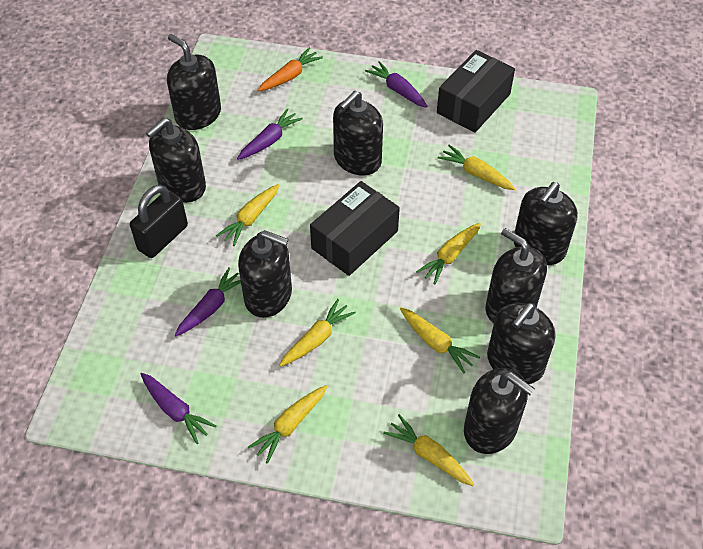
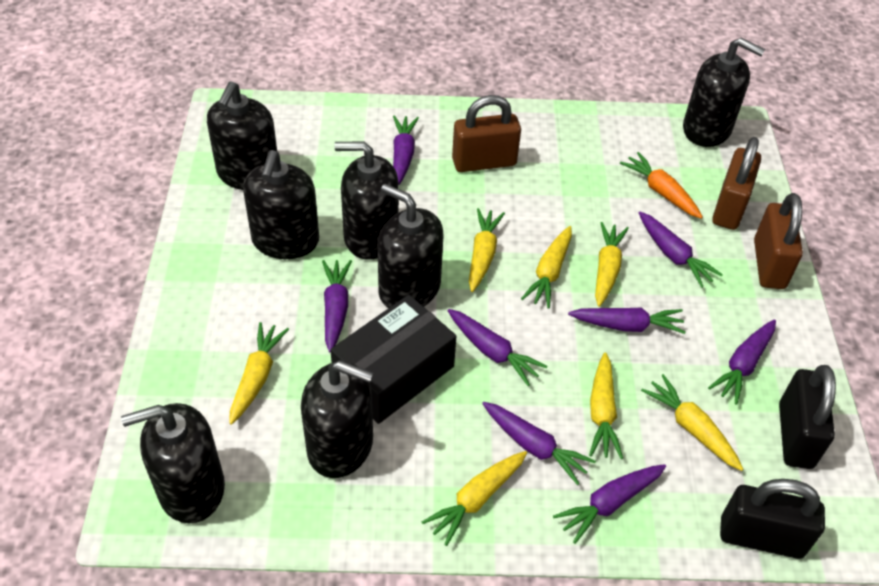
black box: 2 -> 1
black padlock: 1 -> 2
black soap dispenser: 8 -> 7
brown padlock: 0 -> 3
purple carrot: 4 -> 8

